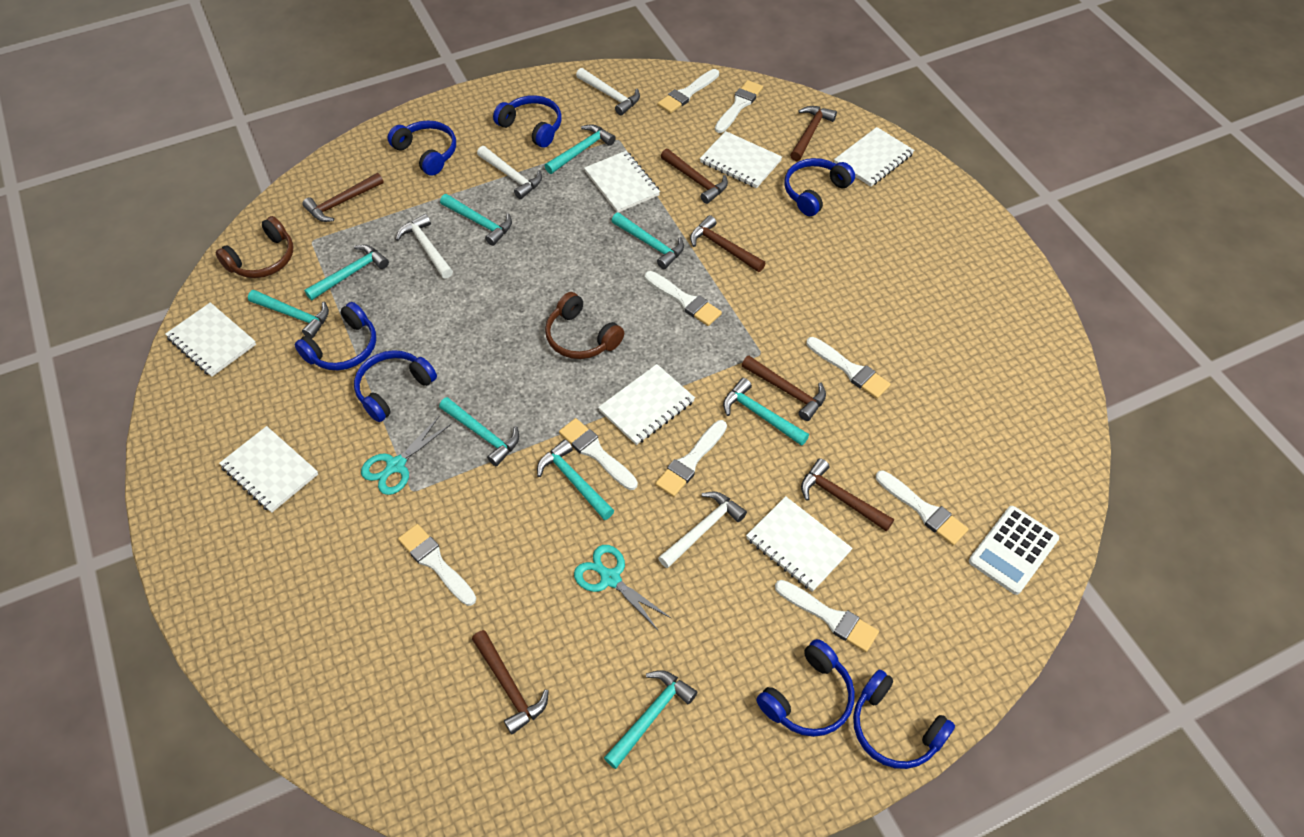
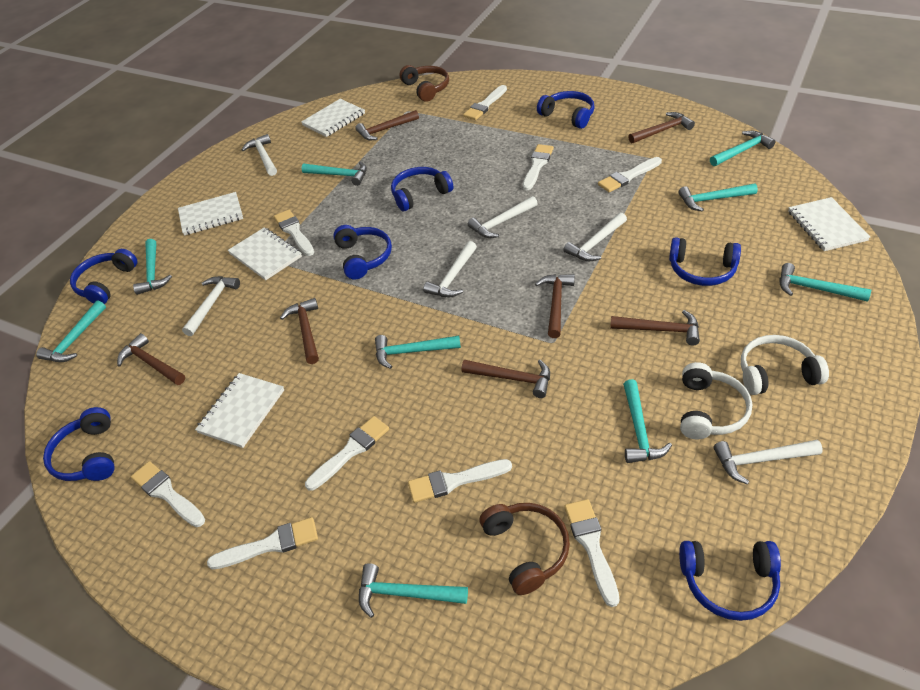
turquoise scissors: 2 -> 0
white calculator: 1 -> 0
white hammer: 4 -> 6
white headphones: 0 -> 2
white notebook: 7 -> 5

